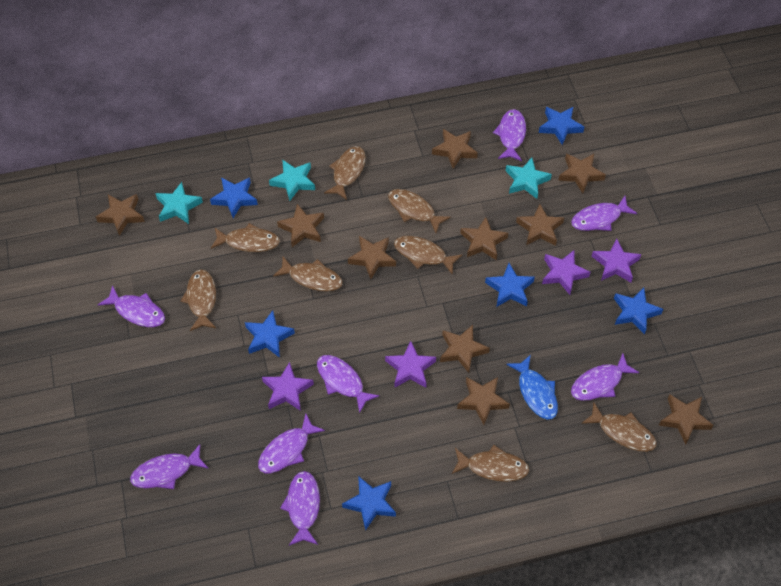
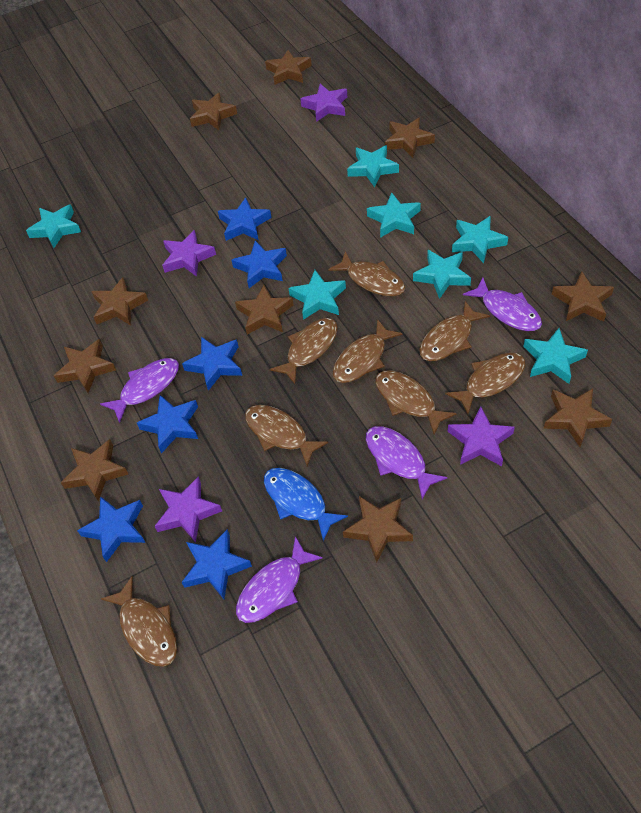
purple fish: 8 -> 4
turquoise star: 3 -> 7

